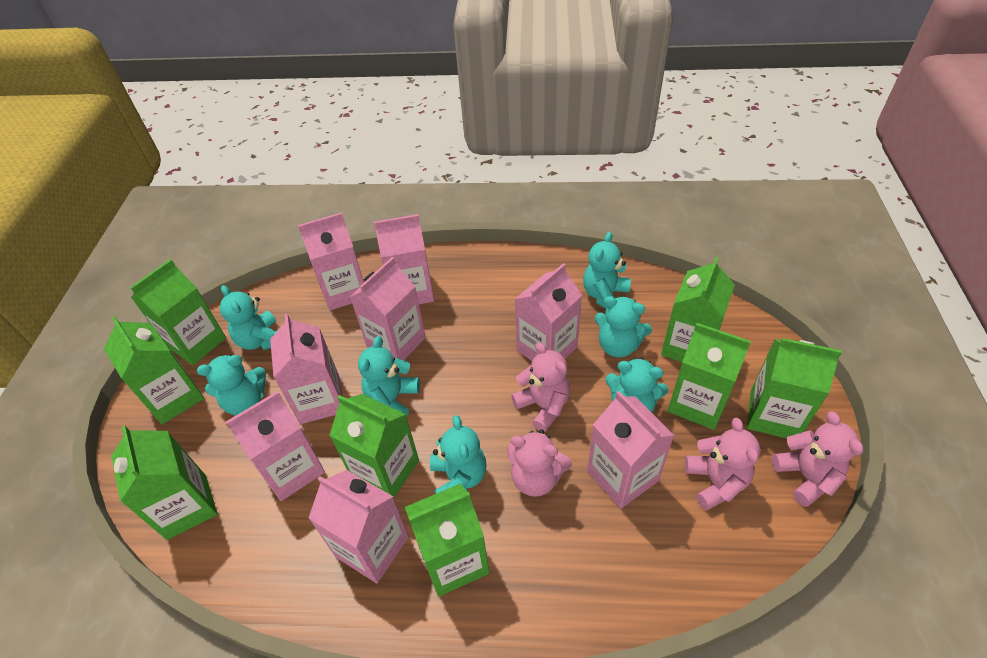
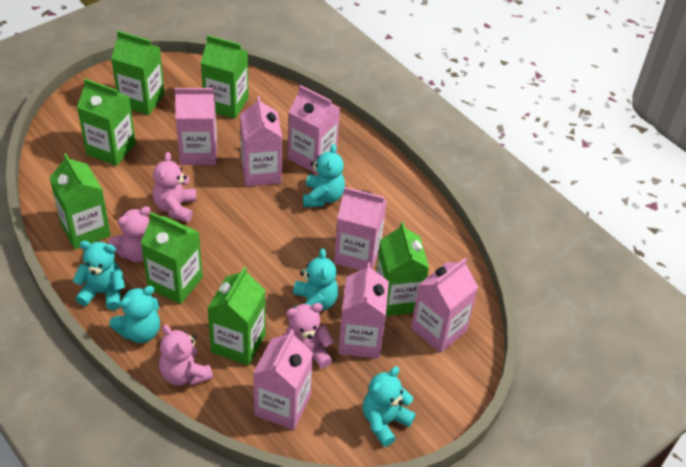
green carton: 8 -> 7
pink carton: 8 -> 7
turquoise teddy bear: 7 -> 5

